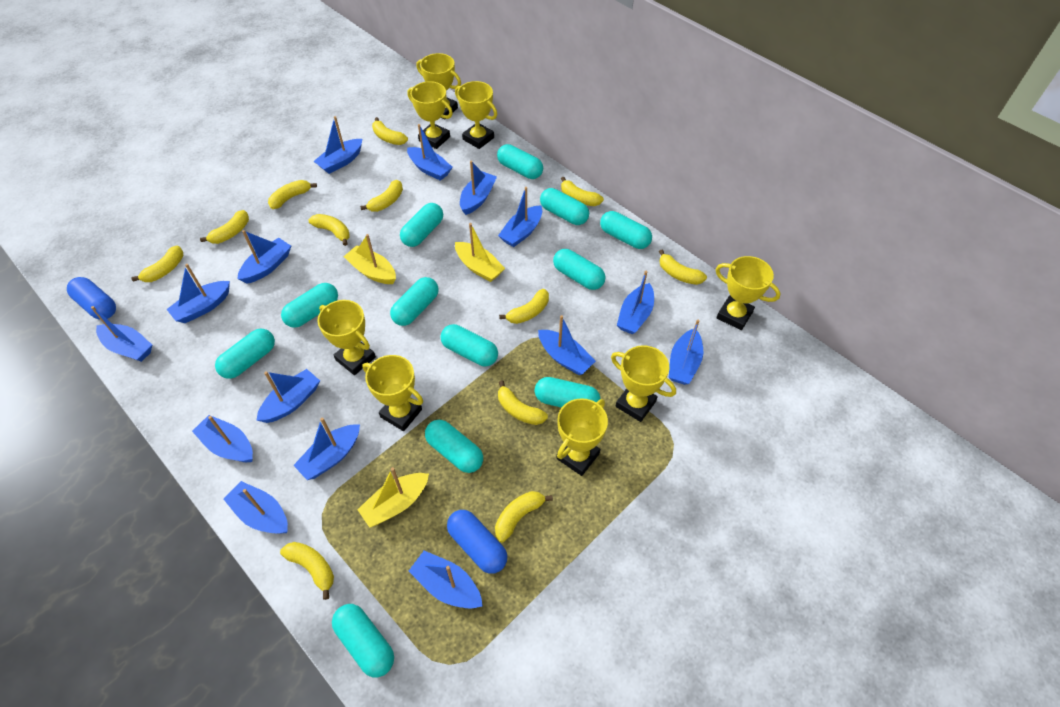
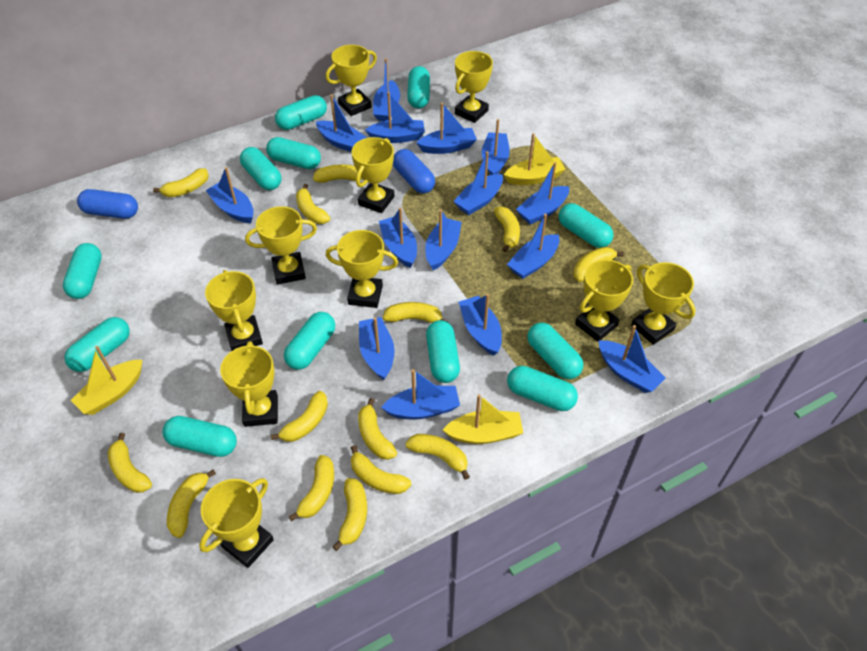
yellow banana: 12 -> 14
yellow trophy: 8 -> 10

